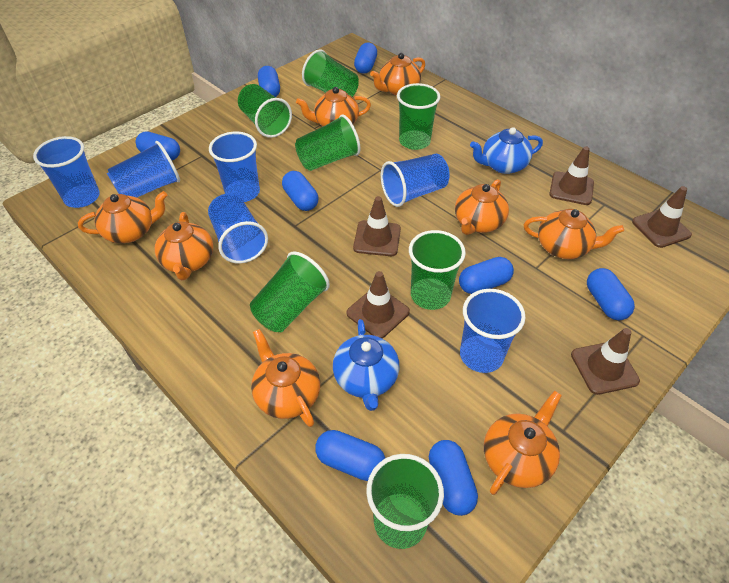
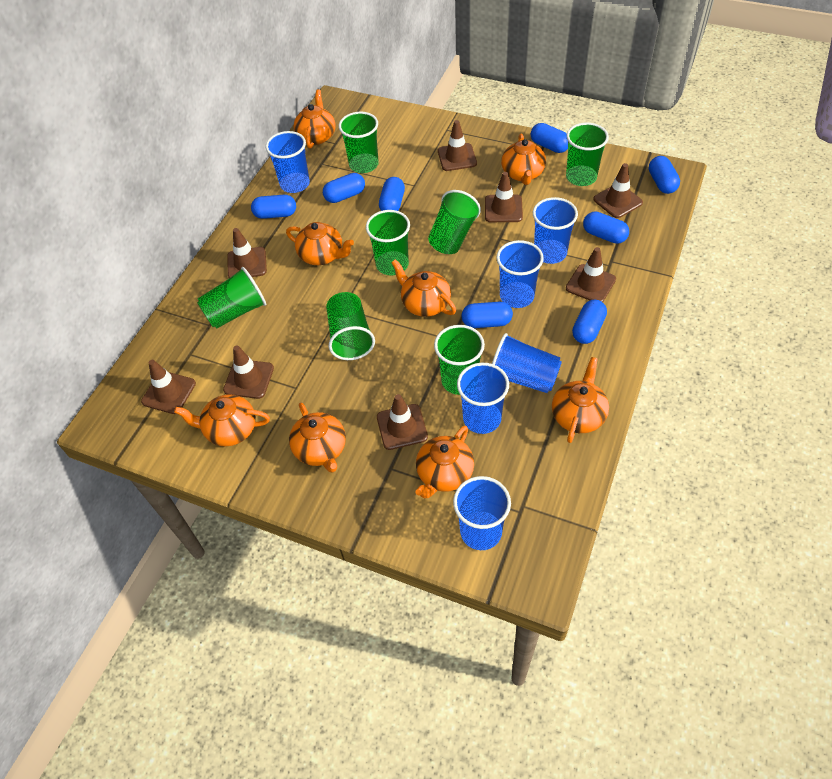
blue teapot: 2 -> 0
brown traffic cone: 5 -> 8

